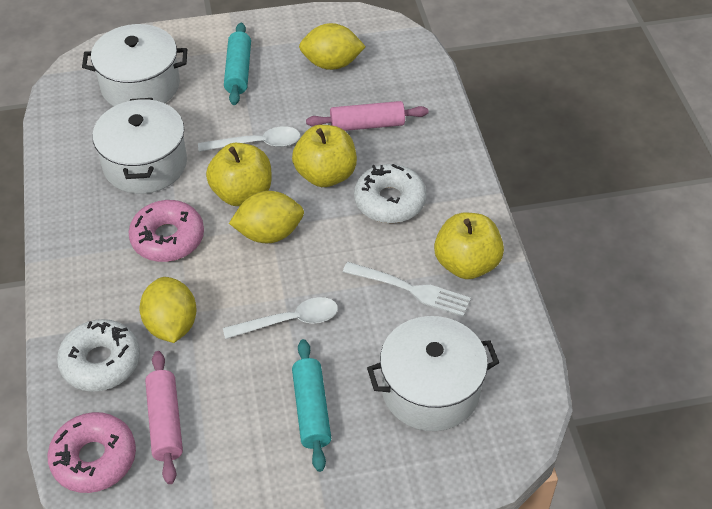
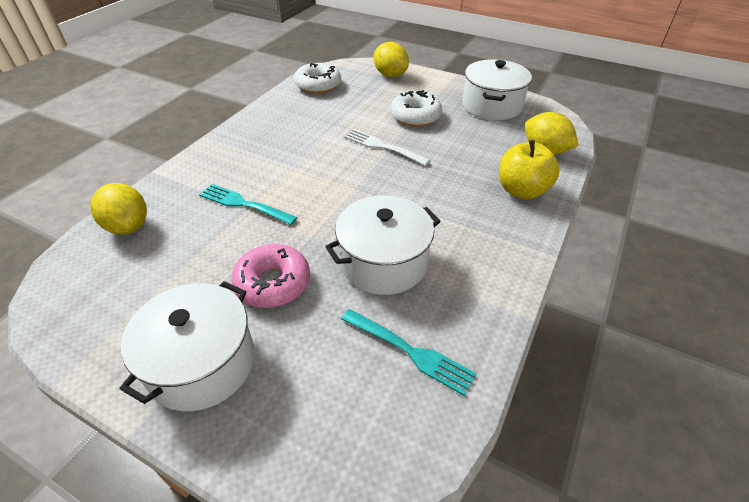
pink donut: 2 -> 1
pink rolling pin: 2 -> 0
turquoise fork: 0 -> 2
turquoise rolling pin: 2 -> 0
white spoon: 2 -> 0
yellow apple: 3 -> 1

